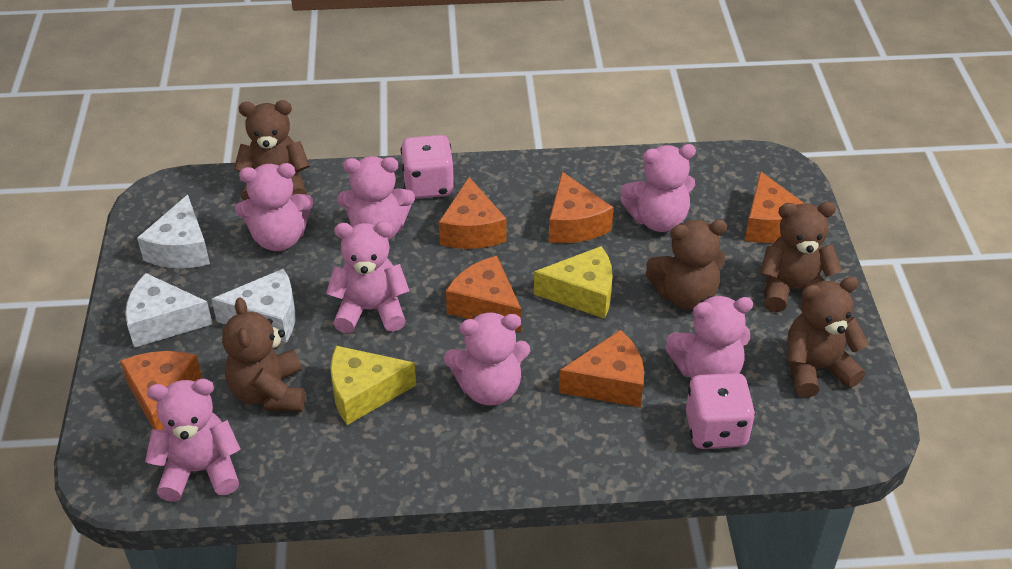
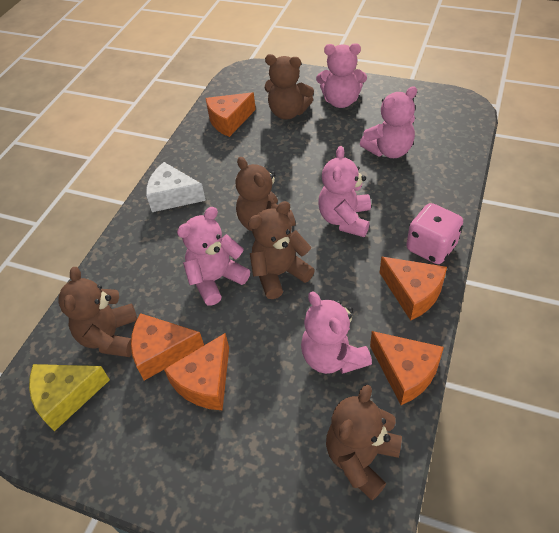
orange cheese: 6 -> 5
pink dice: 2 -> 1
pink teddy bear: 7 -> 5
white cheese: 3 -> 1
yellow cheese: 2 -> 1

